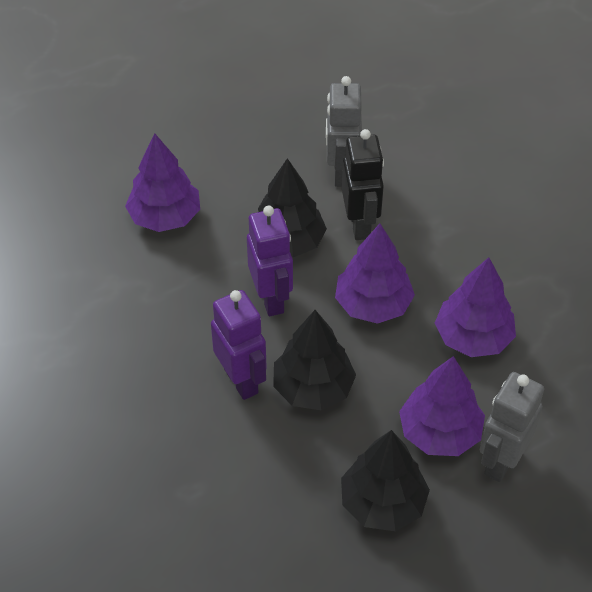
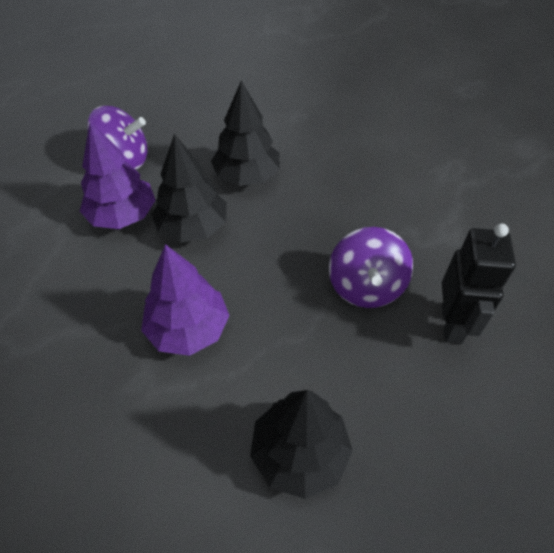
grey robot: 2 -> 0
purple robot: 2 -> 0
purple spinning top: 0 -> 2
purple tree: 4 -> 2

